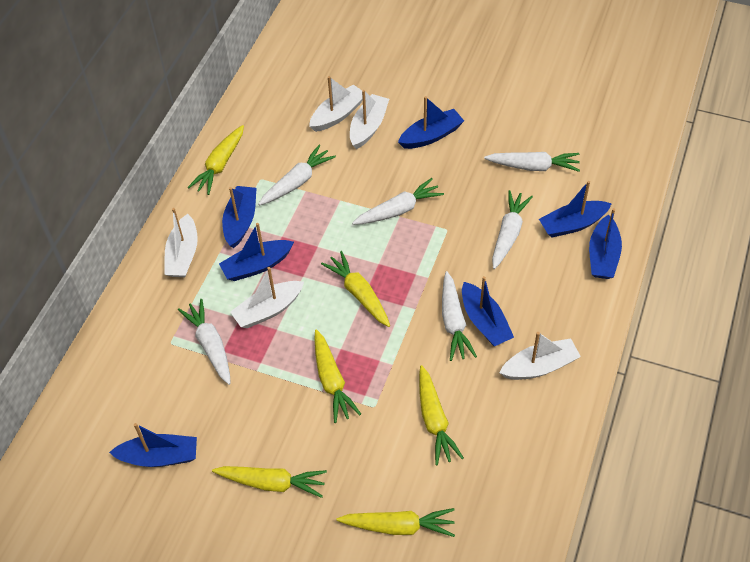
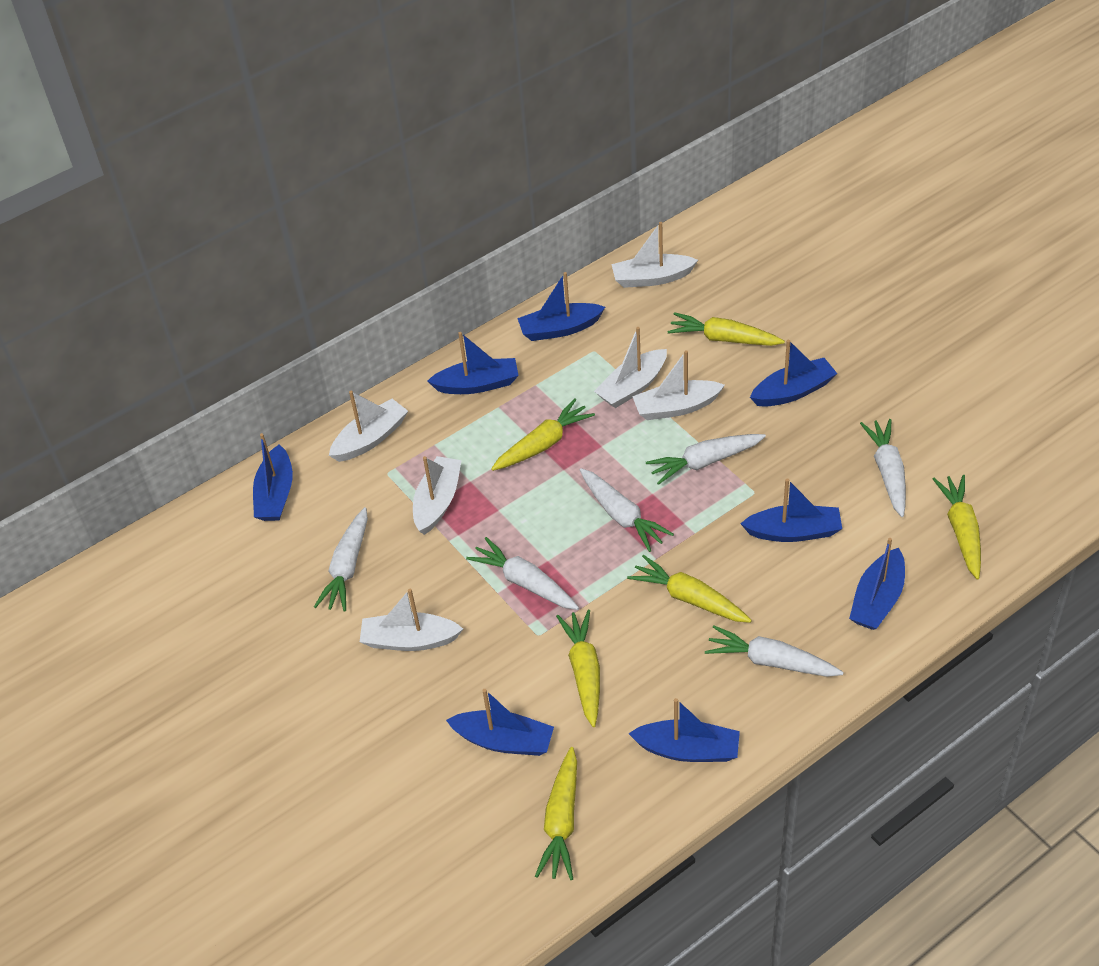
blue boat: 7 -> 8
white boat: 5 -> 6

